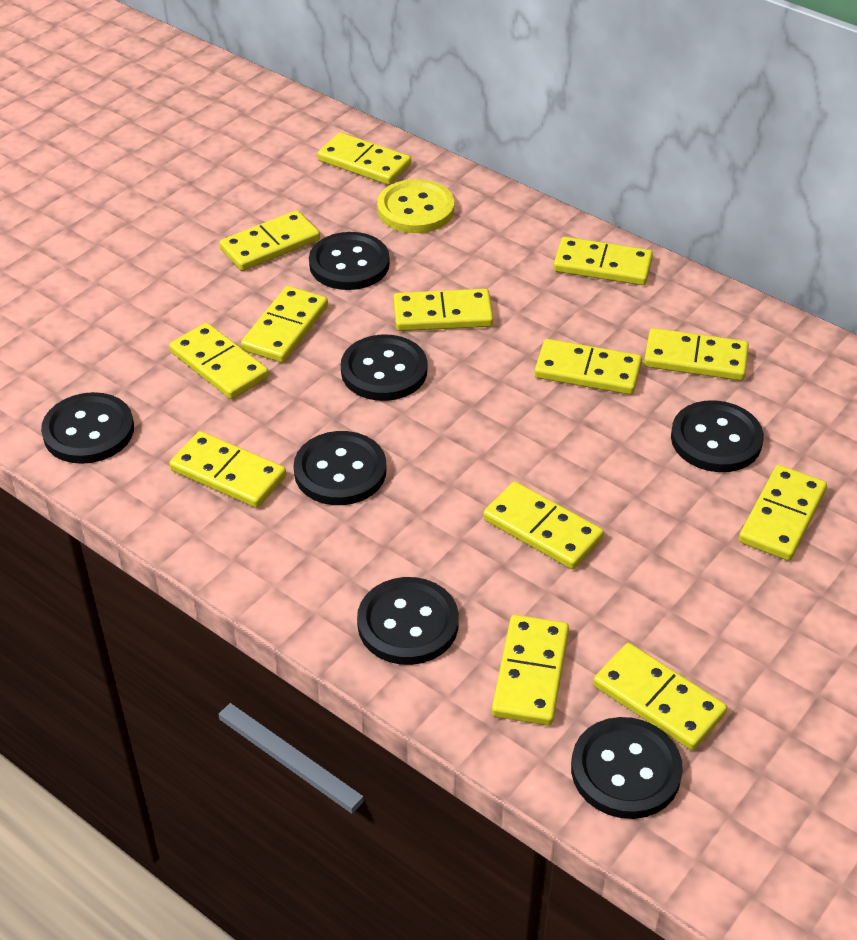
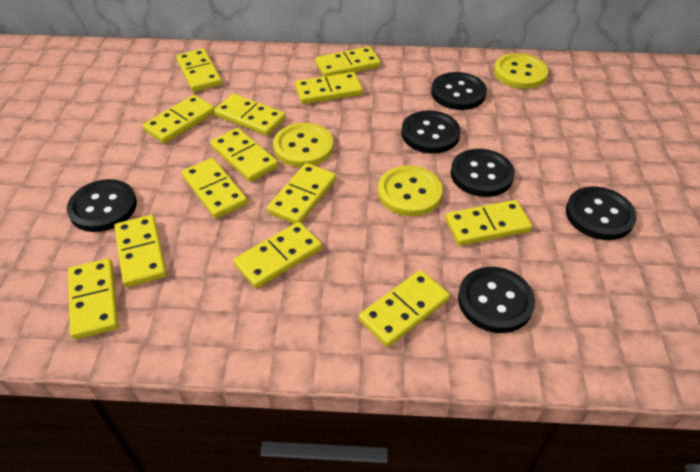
black button: 7 -> 6
yellow button: 1 -> 3

